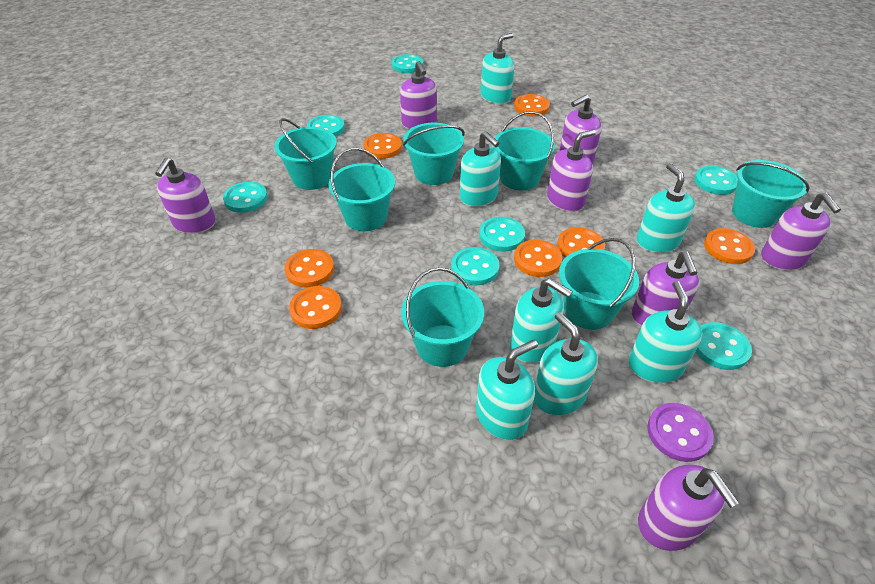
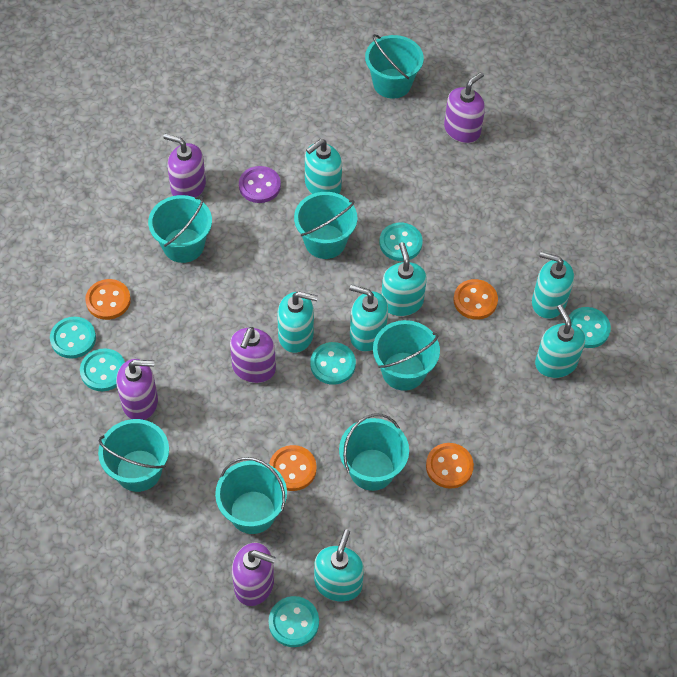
orange button: 7 -> 4
purple soap dispenser: 7 -> 5
turquoise button: 7 -> 6

